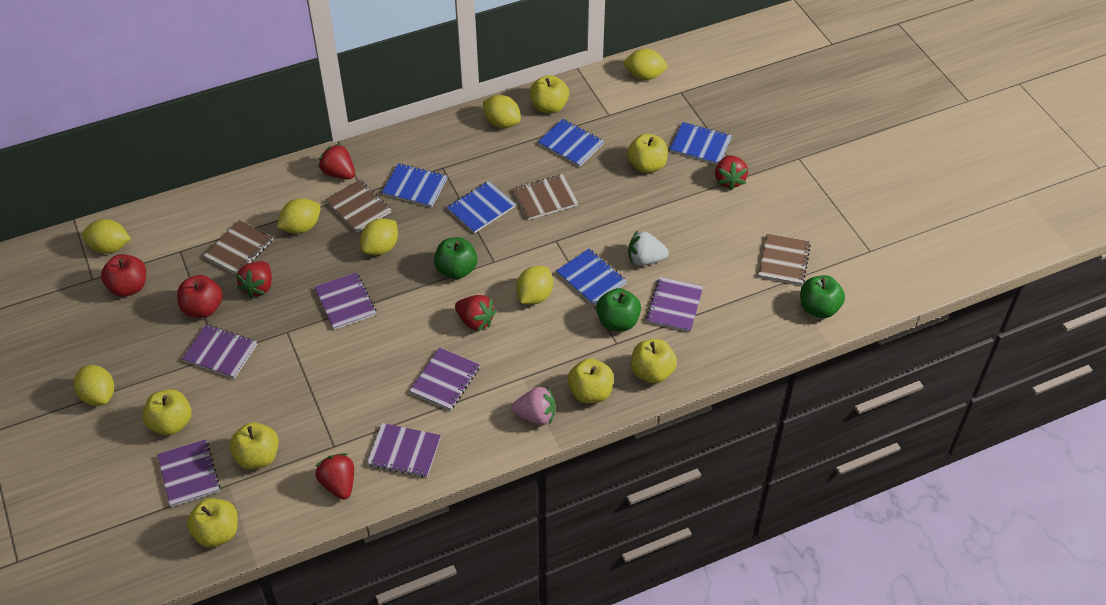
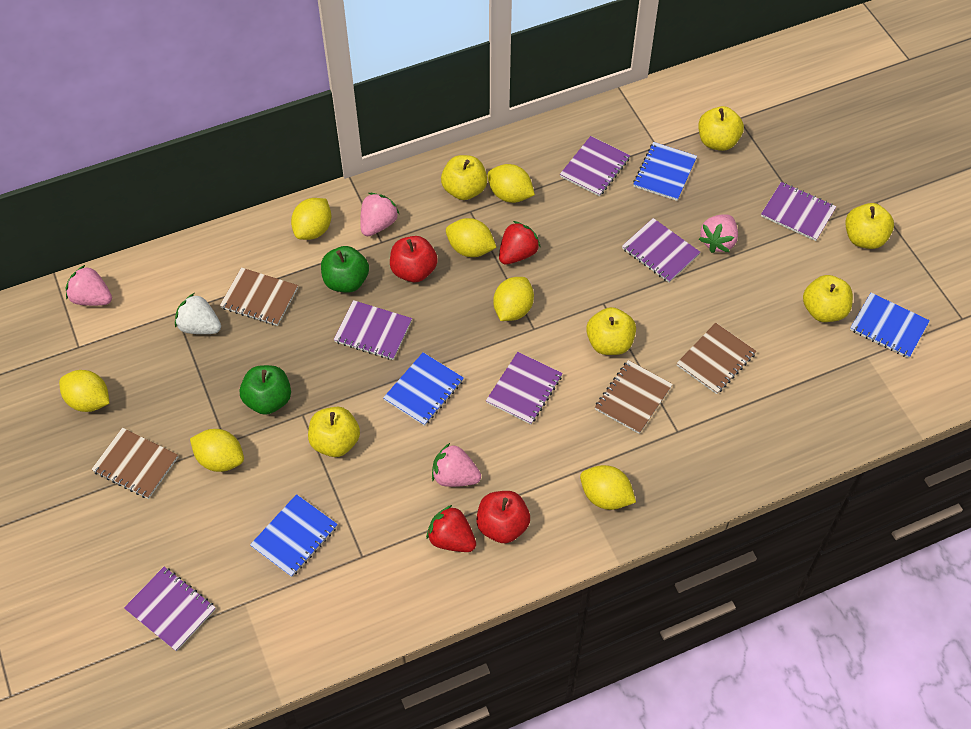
blue notebook: 5 -> 4
green apple: 3 -> 2
pink strawberry: 1 -> 4
red strawberry: 5 -> 2
yellow apple: 7 -> 6

